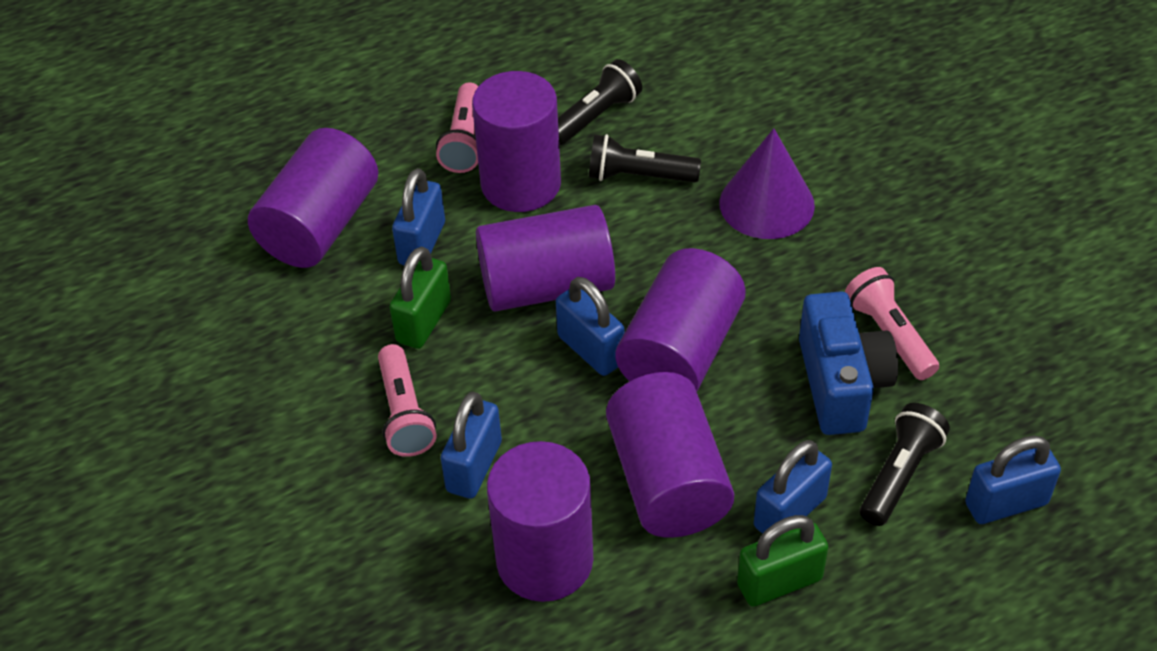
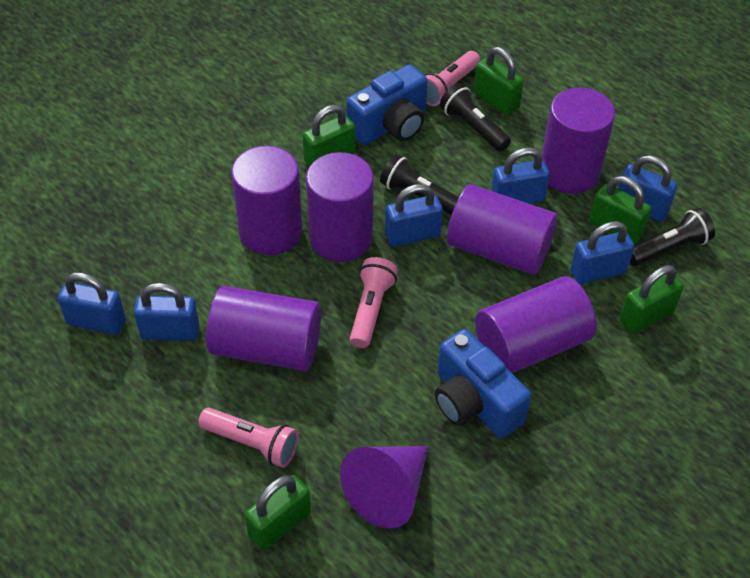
blue camera: 1 -> 2
blue padlock: 5 -> 6
green padlock: 2 -> 5

